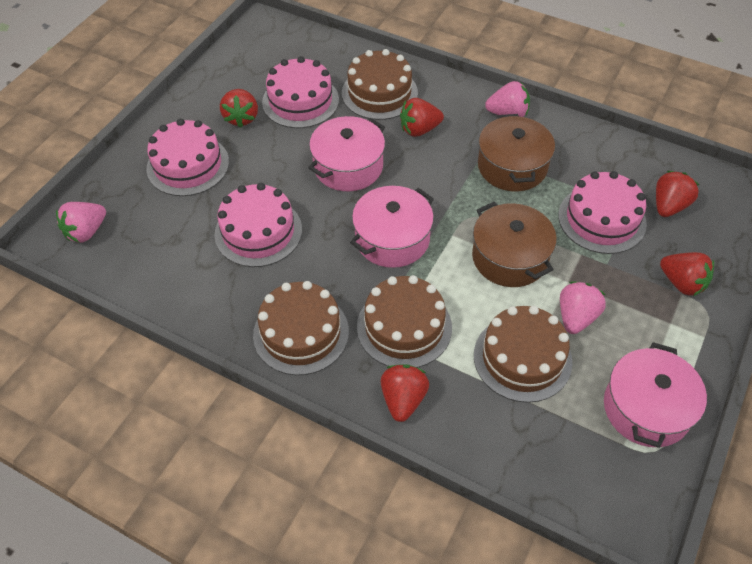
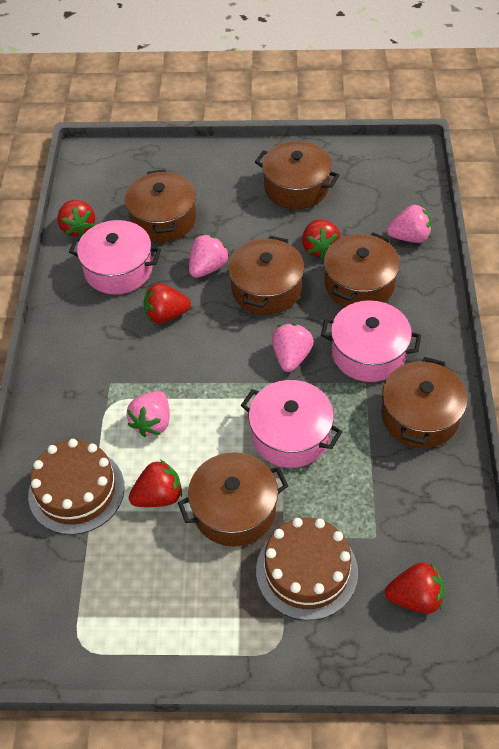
brown cake: 4 -> 2
brown pot: 2 -> 6
pink cake: 4 -> 0
pink strawberry: 3 -> 4

